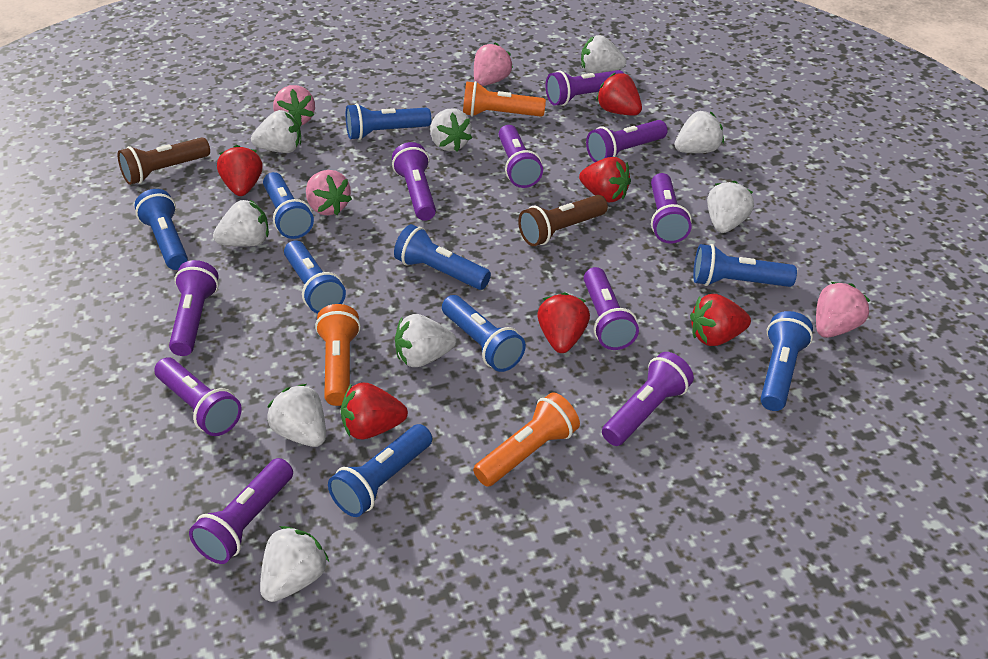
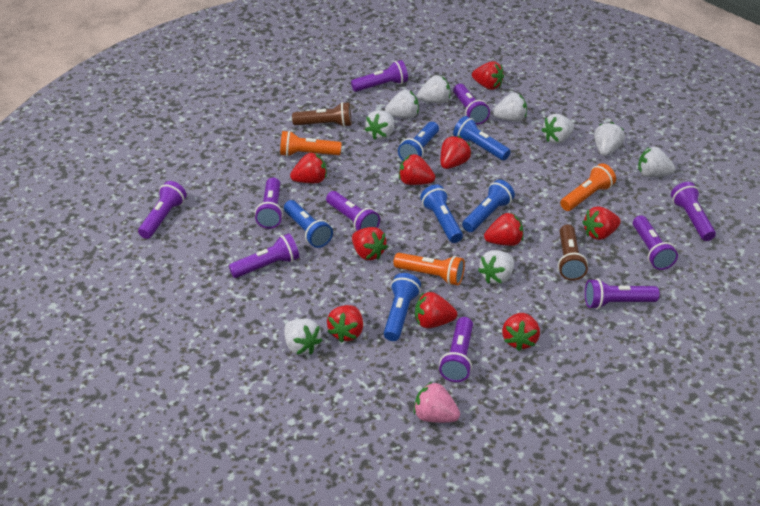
blue flashlight: 9 -> 6
pink strawberry: 4 -> 1
red strawberry: 6 -> 10

